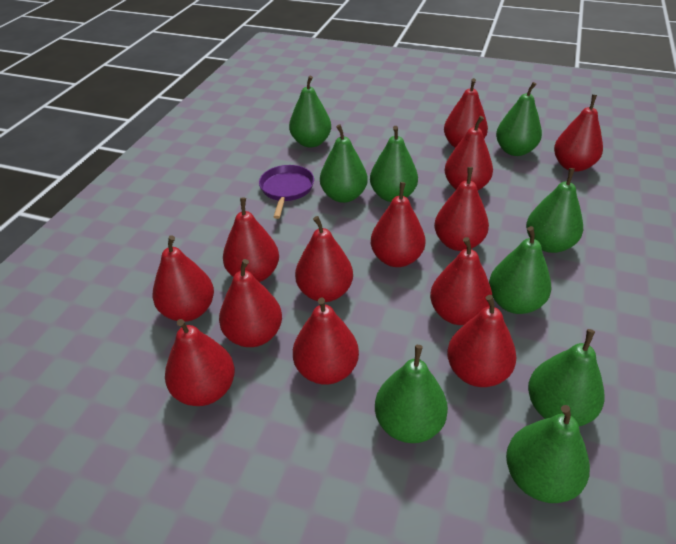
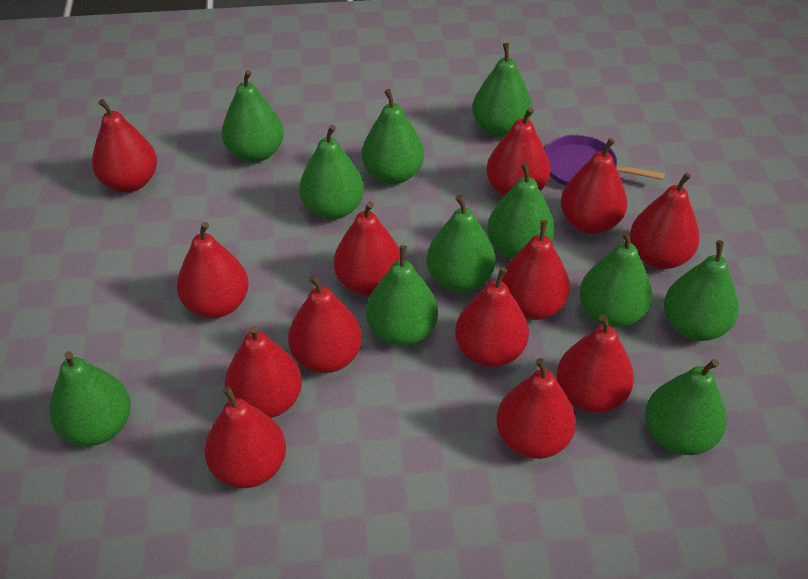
green pear: 9 -> 11

